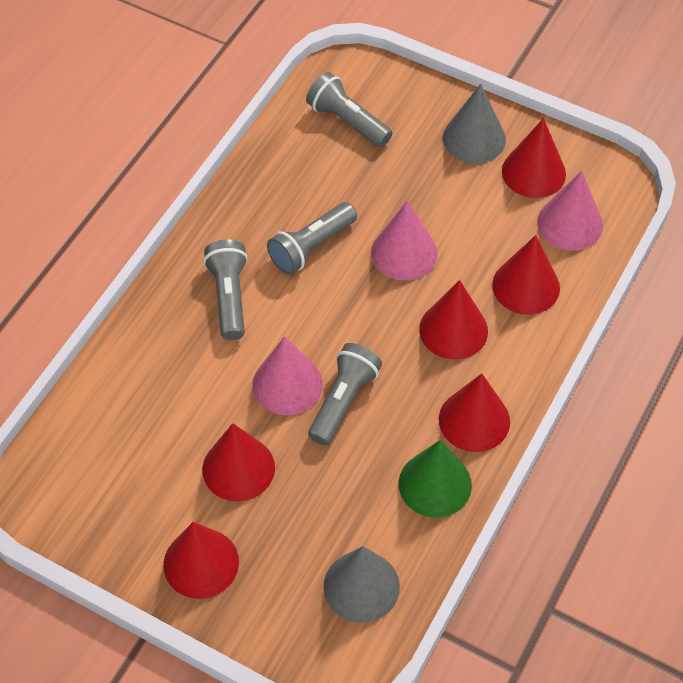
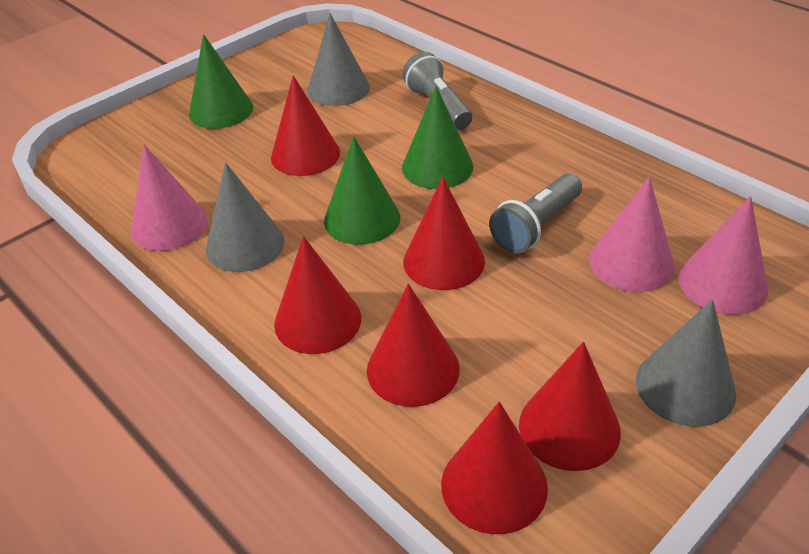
green cone: 1 -> 3
grey cone: 2 -> 3
grey flashlight: 4 -> 2

